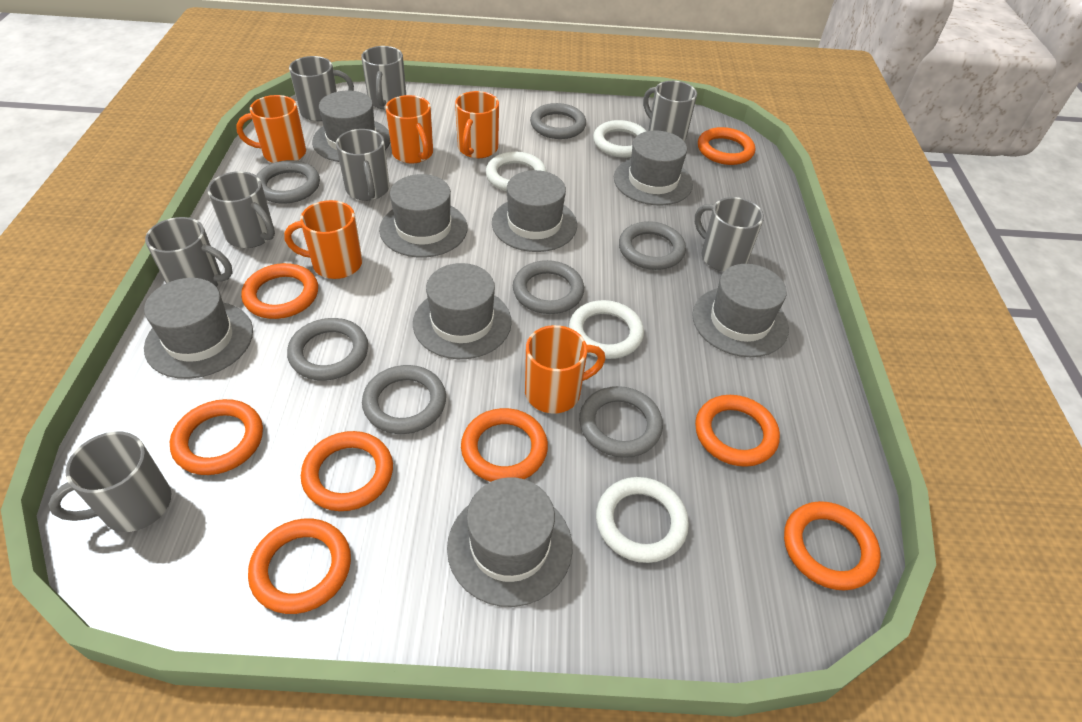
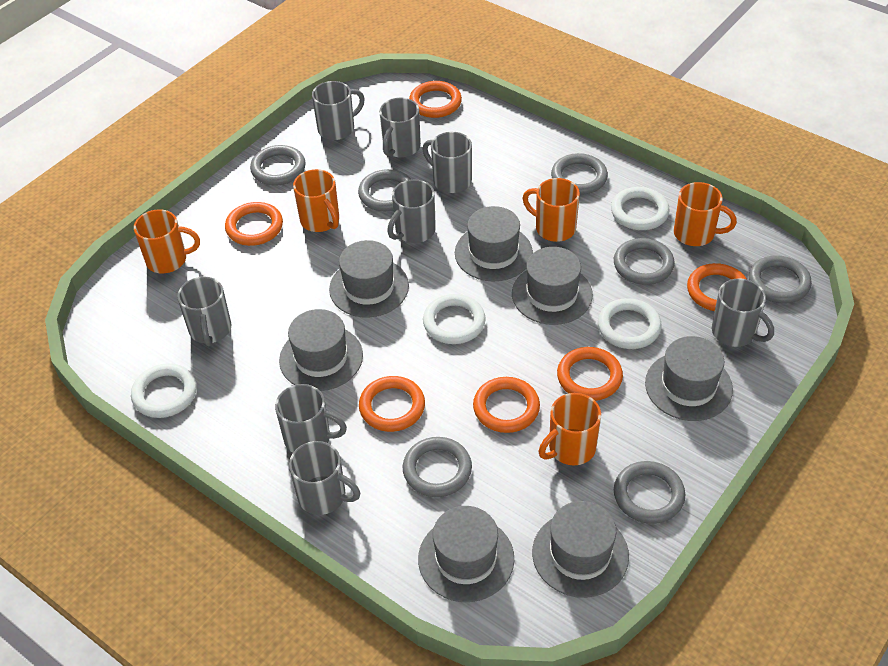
grey hat: 8 -> 7
orange ring: 8 -> 6

